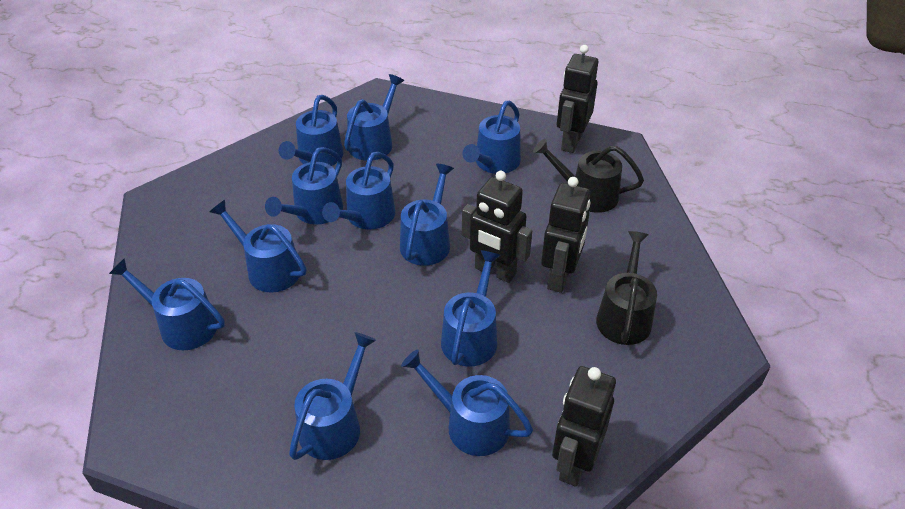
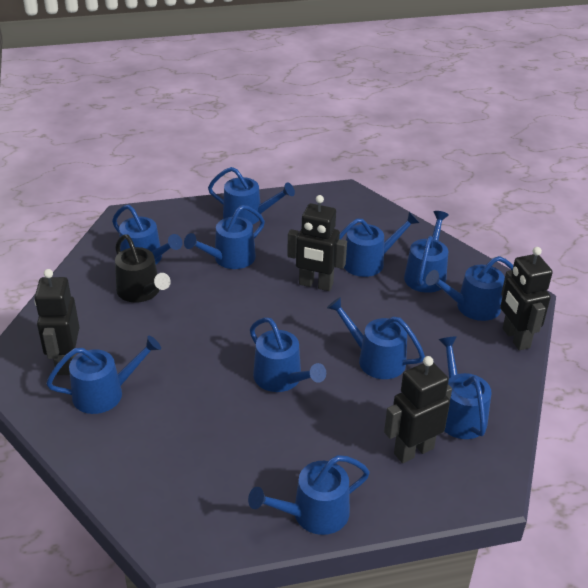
black watering can: 2 -> 1

